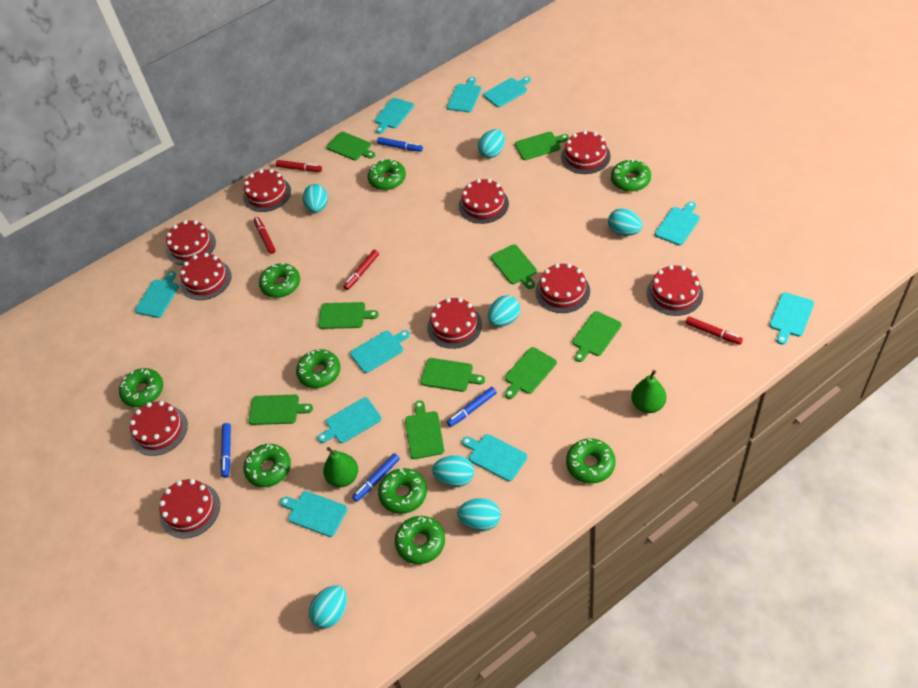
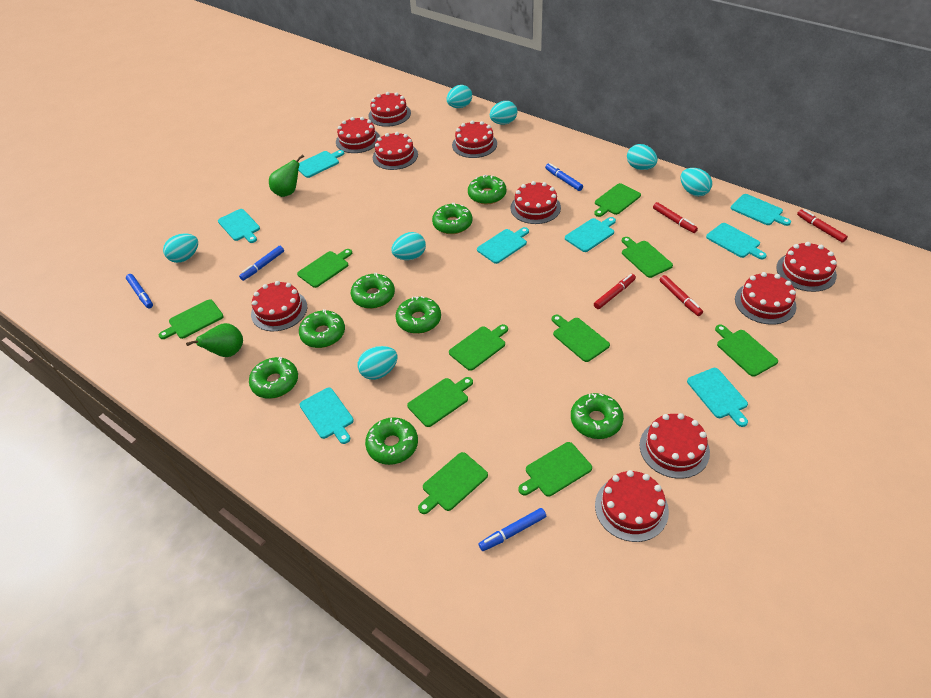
green cutting board: 9 -> 10
green donut: 9 -> 8
turquoise cutting board: 10 -> 8

